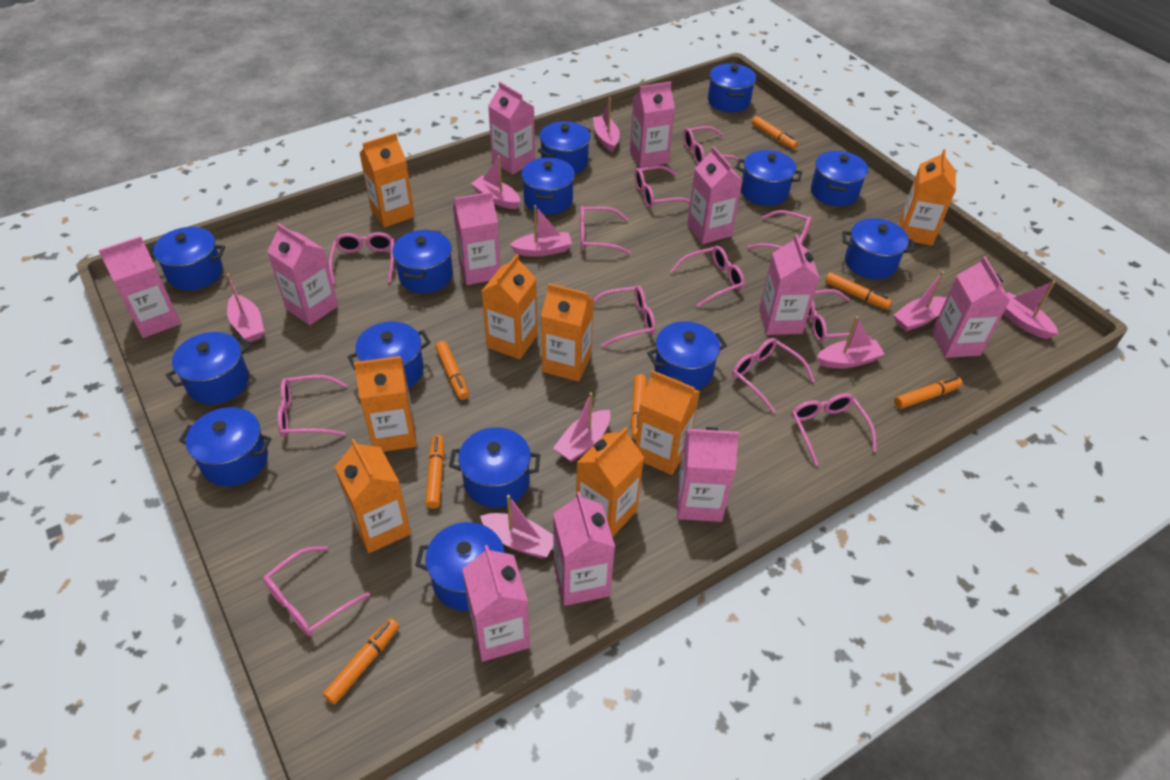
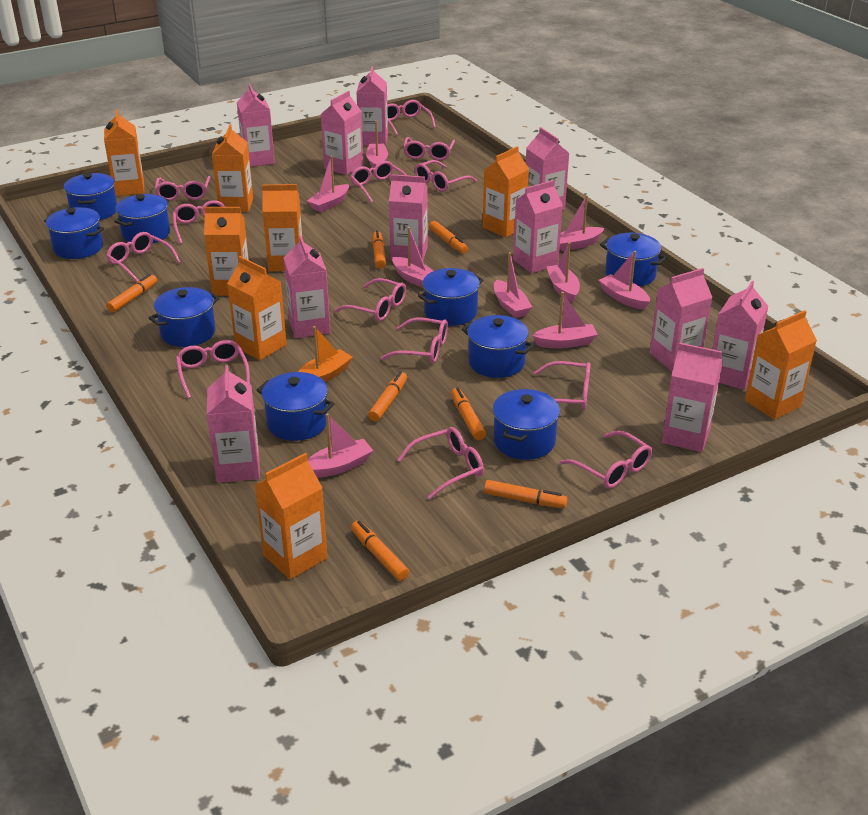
blue pot: 14 -> 9
orange boat: 0 -> 1
pink glasses: 12 -> 13

